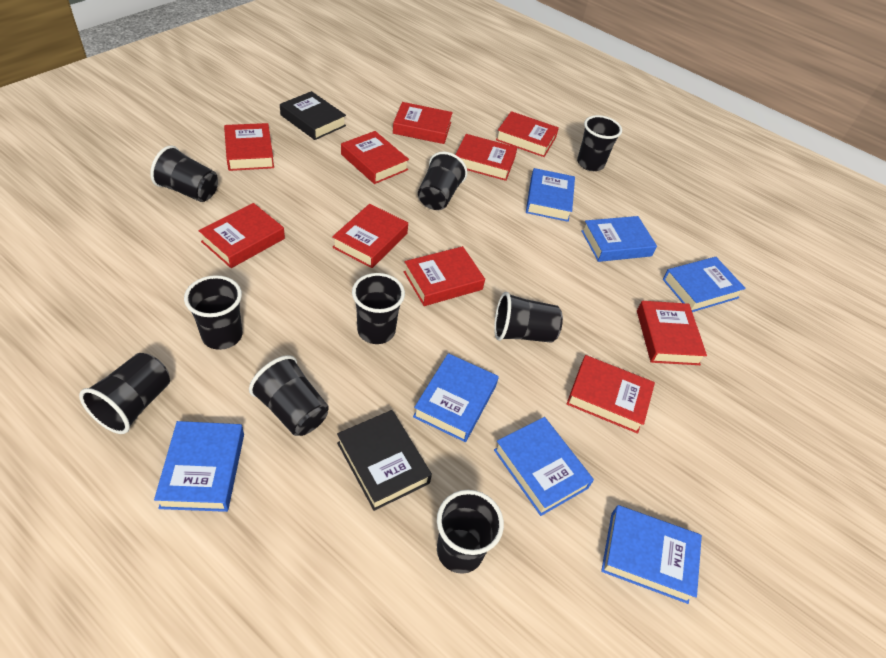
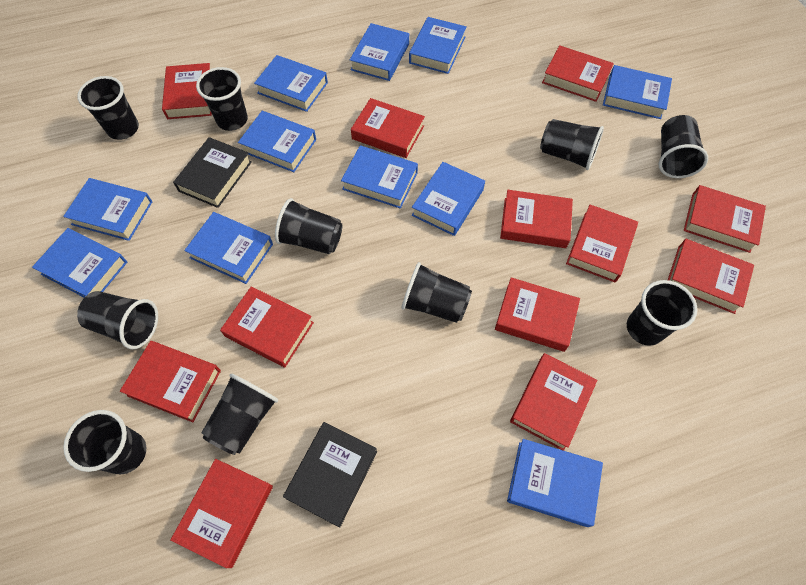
black cup: 9 -> 10
blue book: 7 -> 11
red book: 10 -> 12

